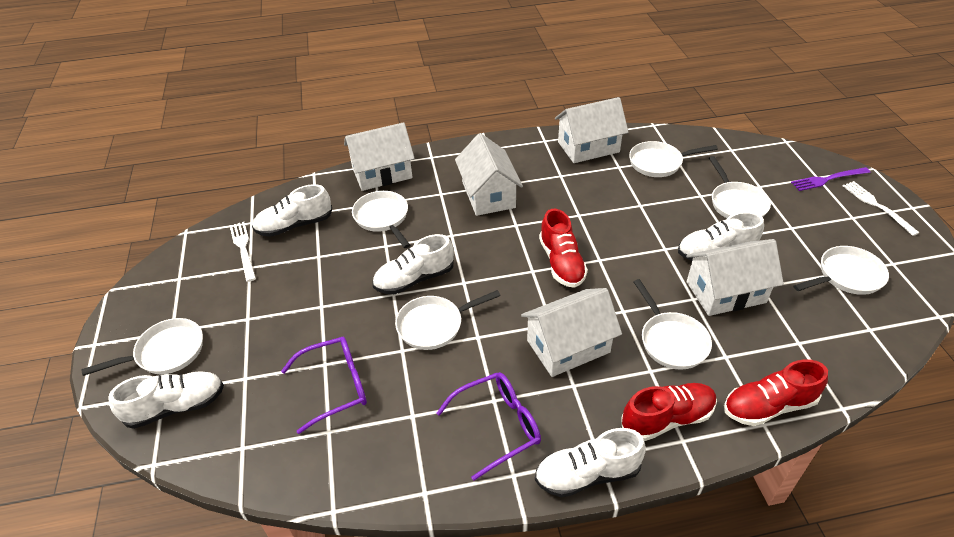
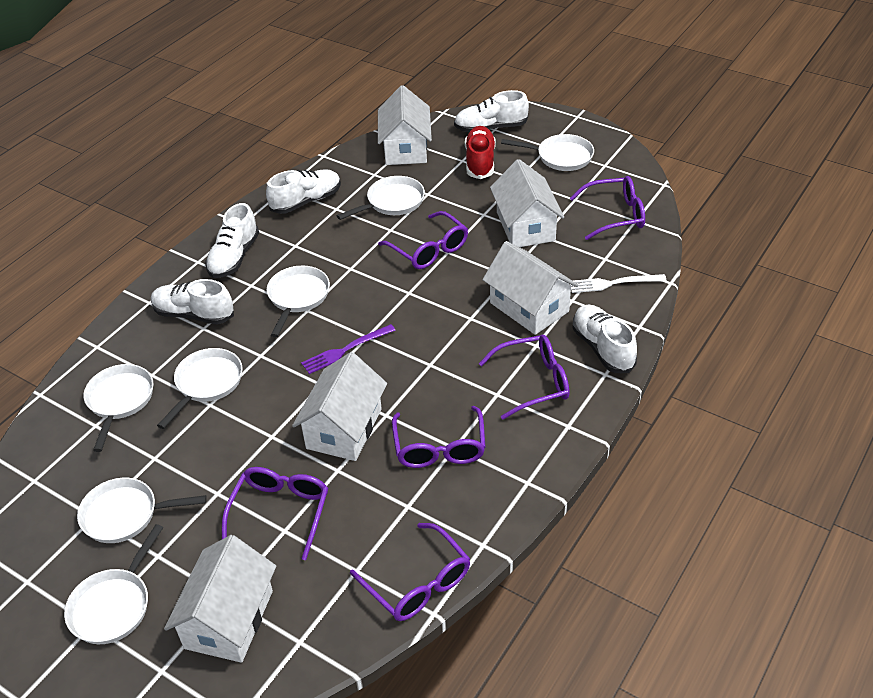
purple glasses: 2 -> 6
red shoe: 3 -> 1
white fork: 2 -> 1

